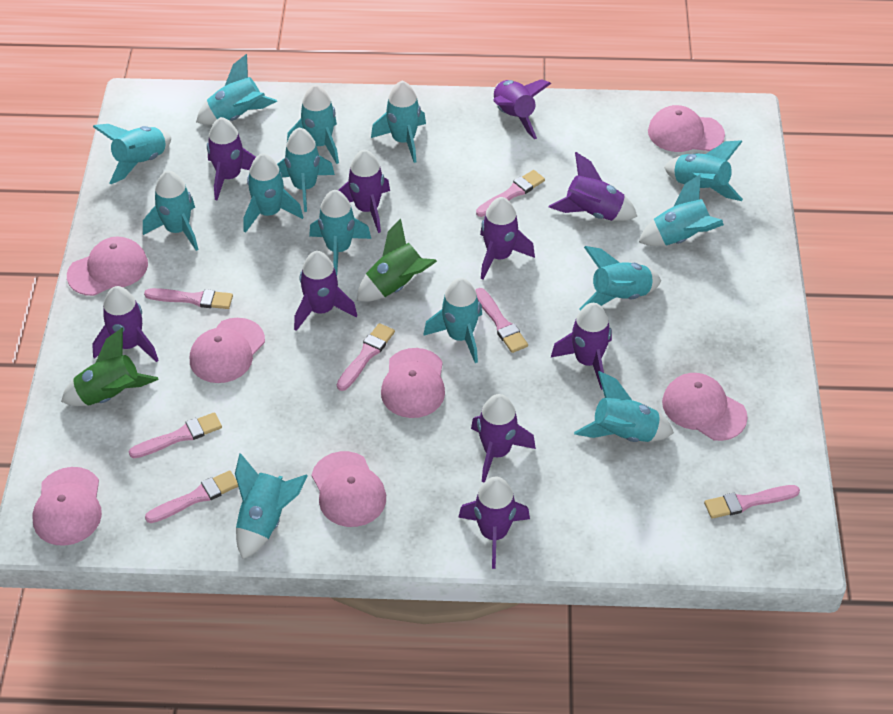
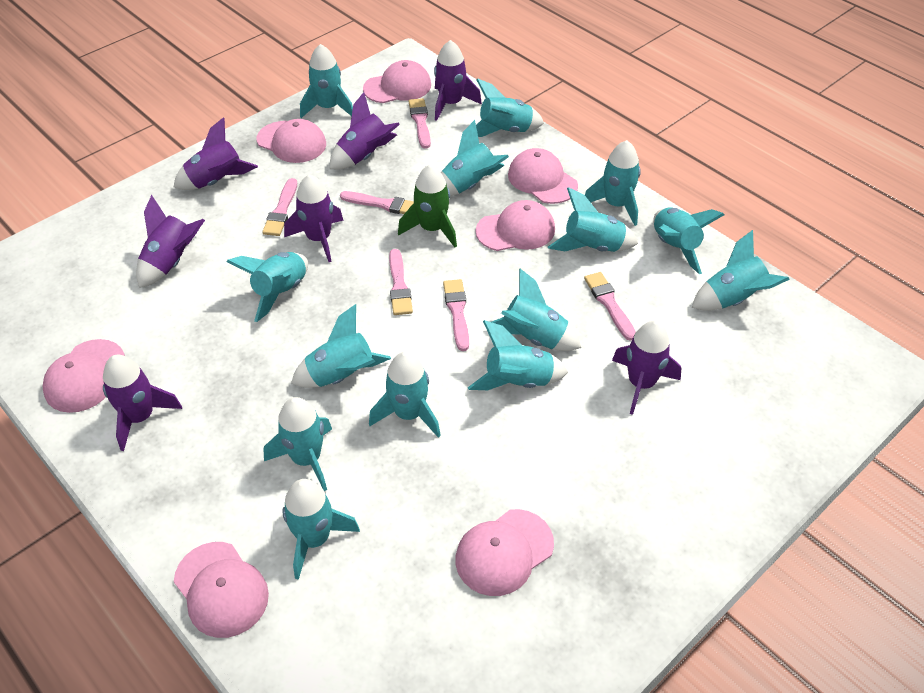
green rocket: 2 -> 1
pink brush: 7 -> 6
purple rocket: 10 -> 7

